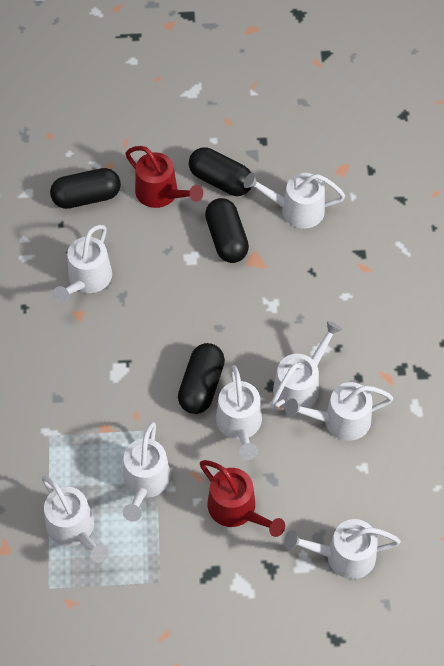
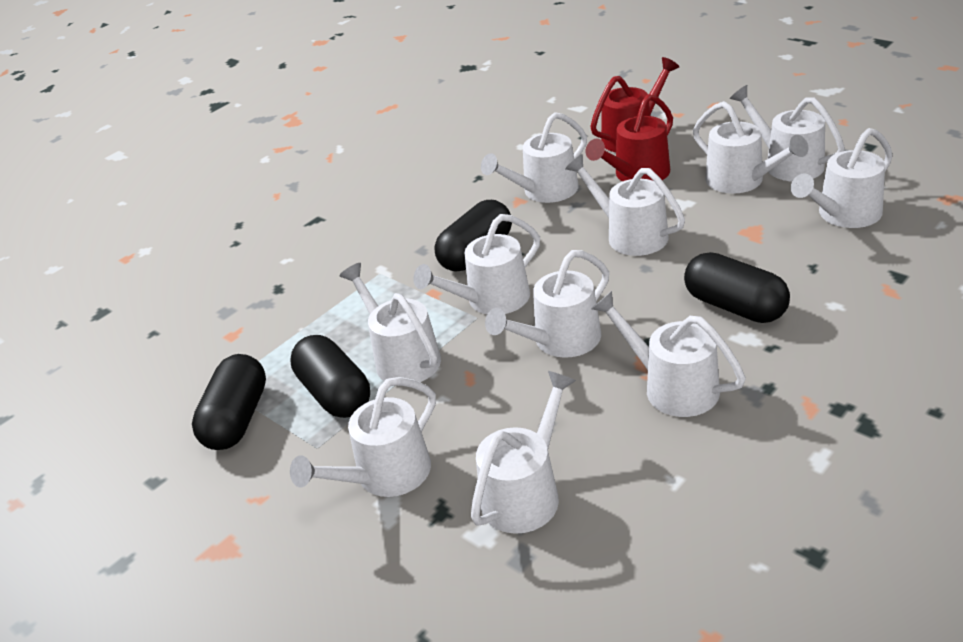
white watering can: 8 -> 11

